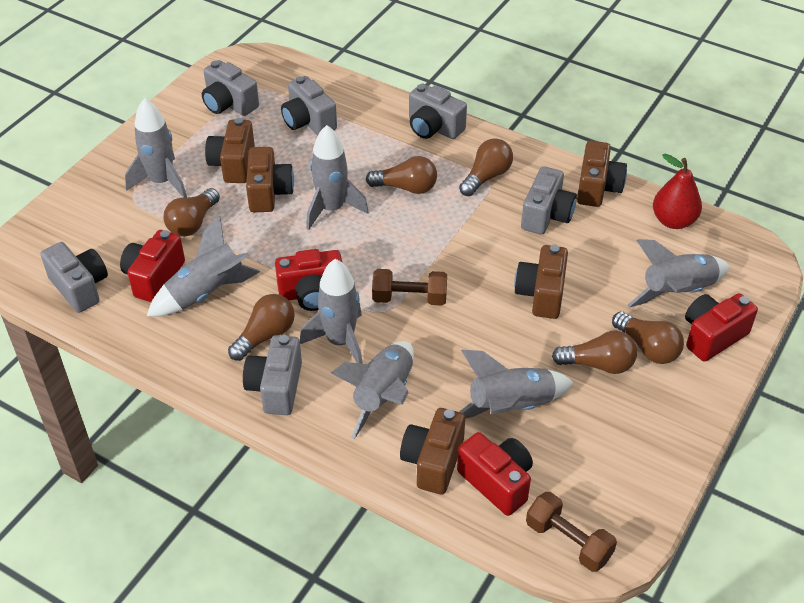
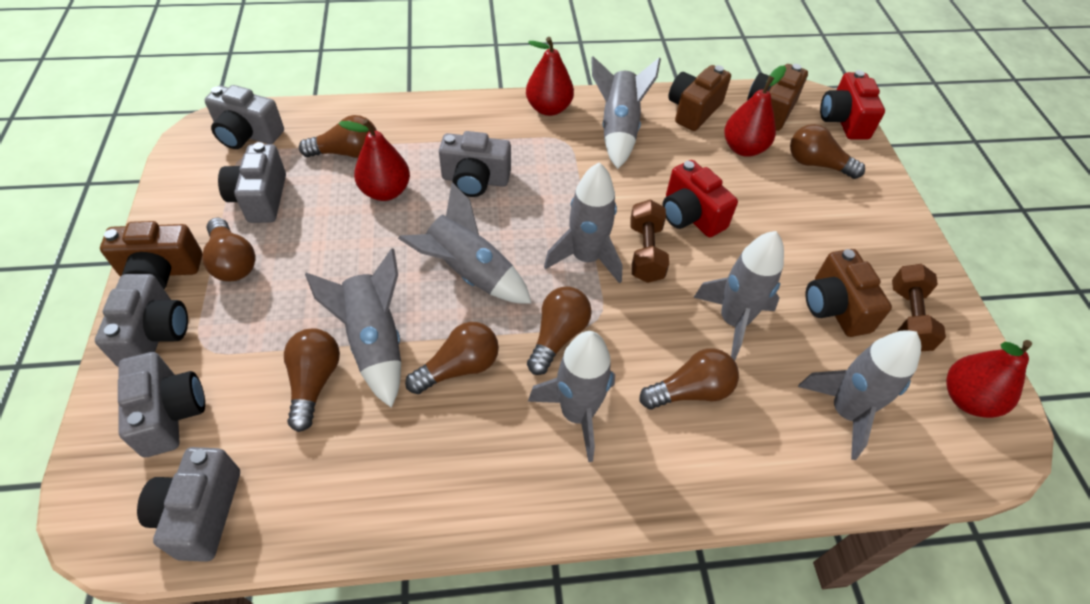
brown camera: 5 -> 4
brown light bulb: 6 -> 7
red camera: 4 -> 2
red pear: 1 -> 4

